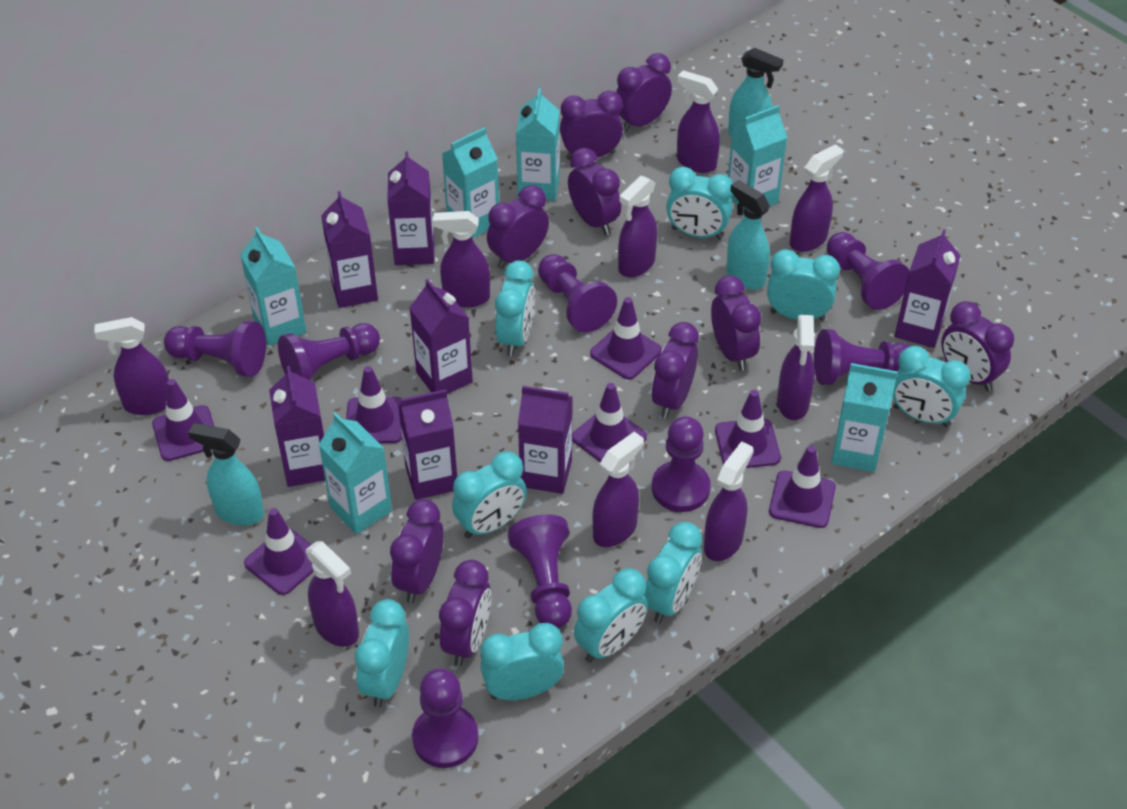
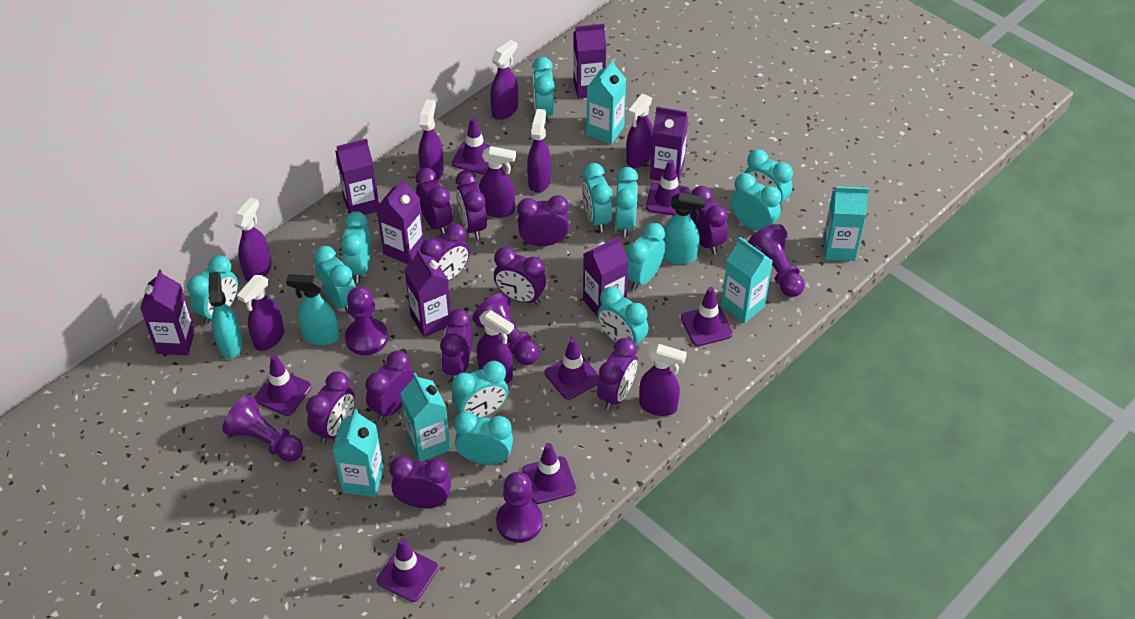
purple clock: 9 -> 11
purple pawn: 8 -> 5
turquoise carton: 6 -> 5
turquoise clock: 9 -> 12

